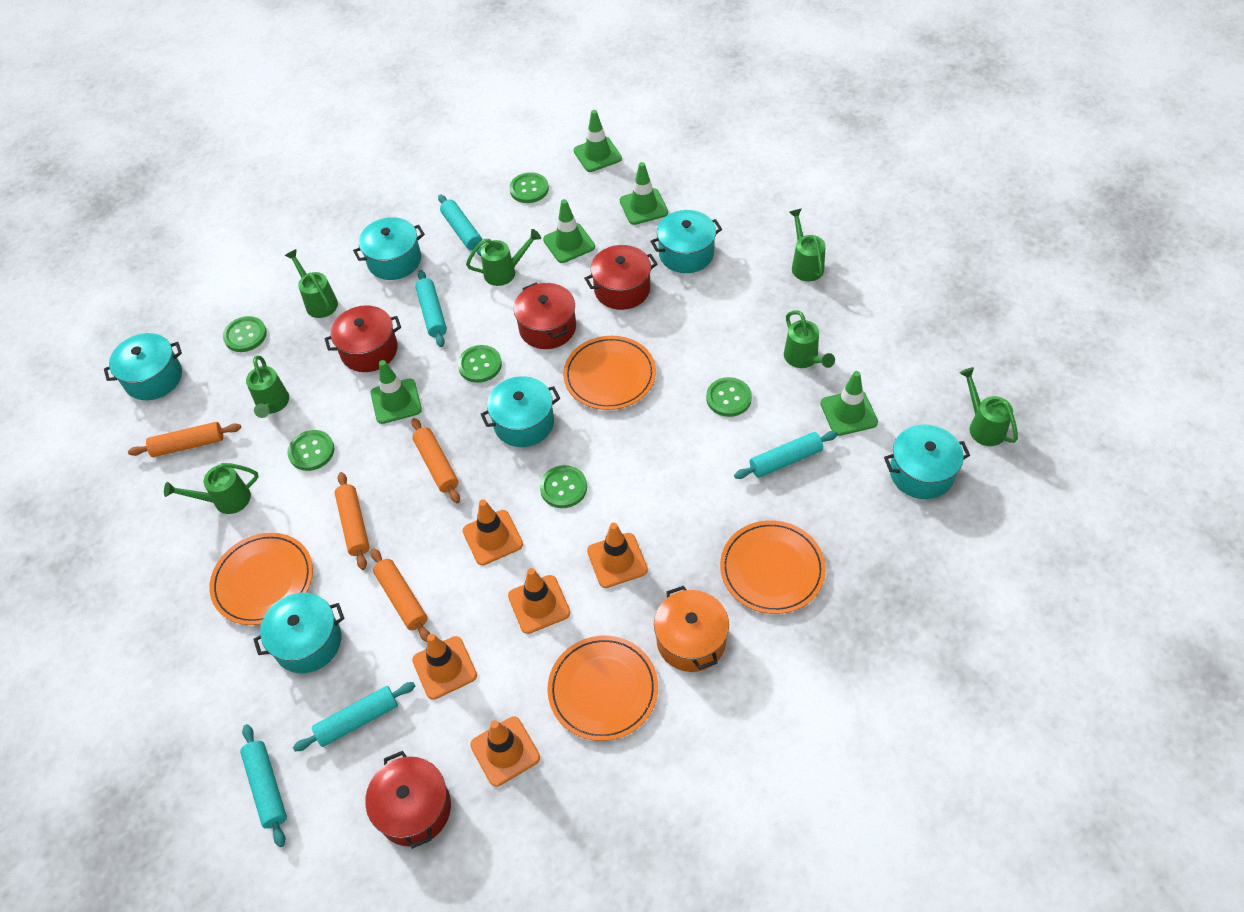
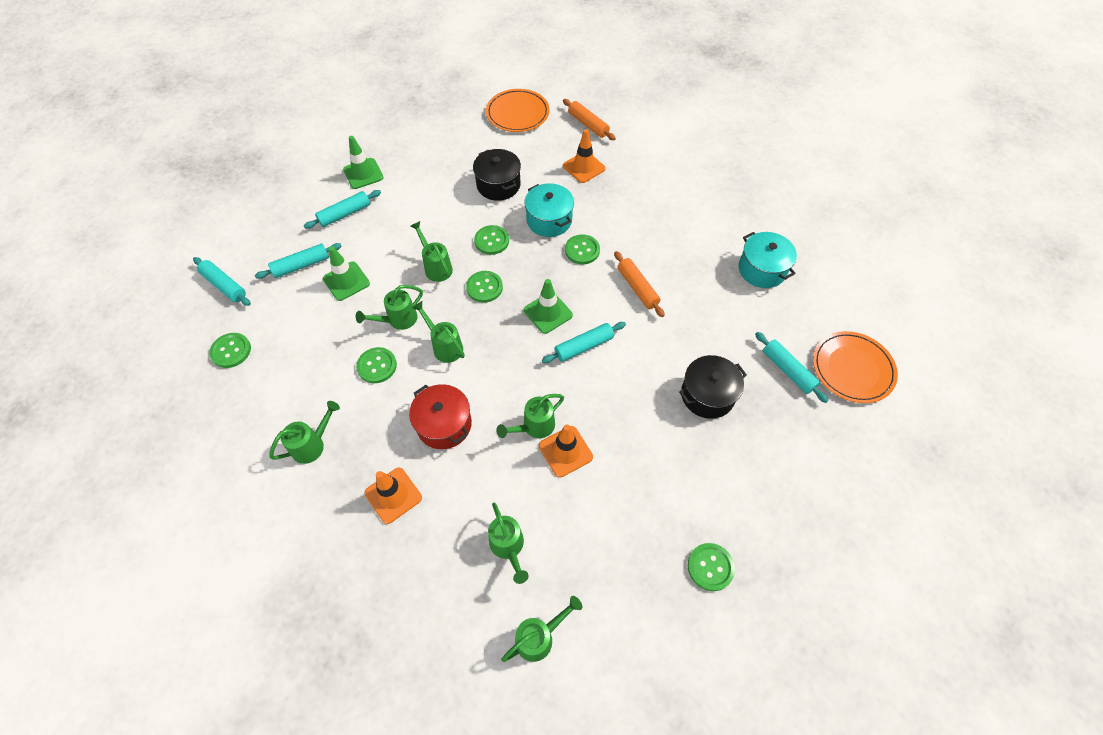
black pot: 0 -> 2
green traffic cone: 5 -> 3
orange plate: 4 -> 2
orange pot: 1 -> 0
orange rolling pin: 4 -> 2
orange traffic cone: 5 -> 3
red pot: 4 -> 1
turquoise pot: 6 -> 2

